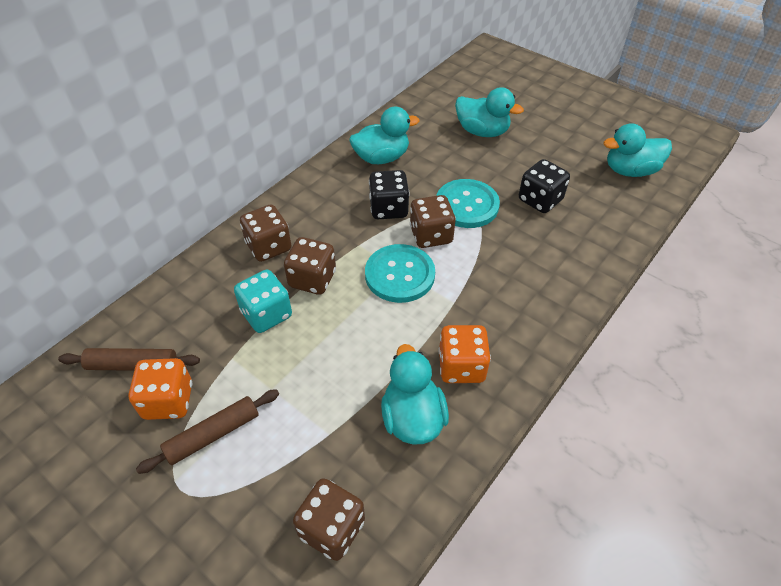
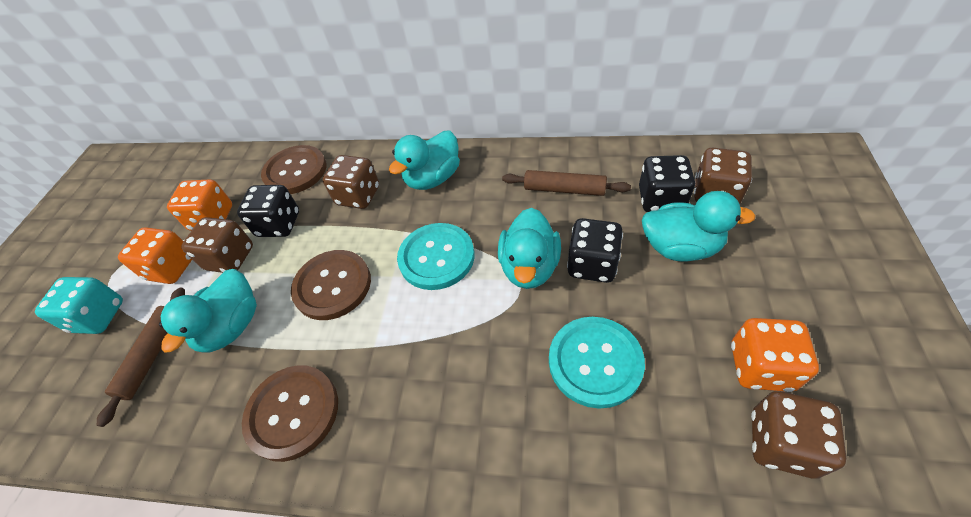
black dice: 2 -> 3
brown button: 0 -> 3
orange dice: 2 -> 3

